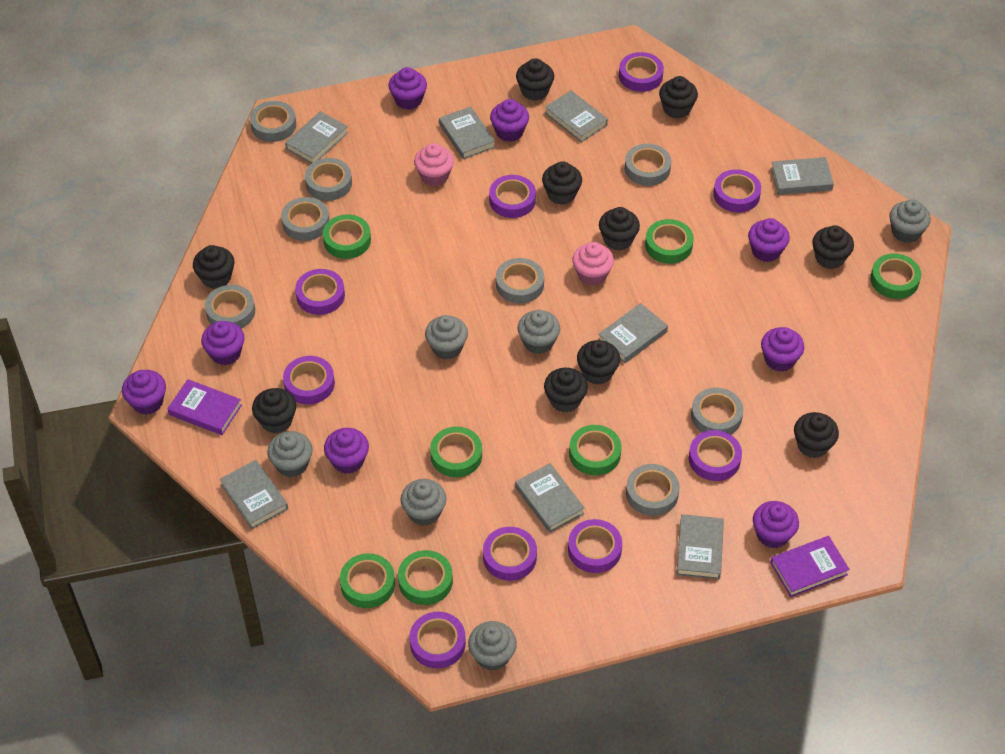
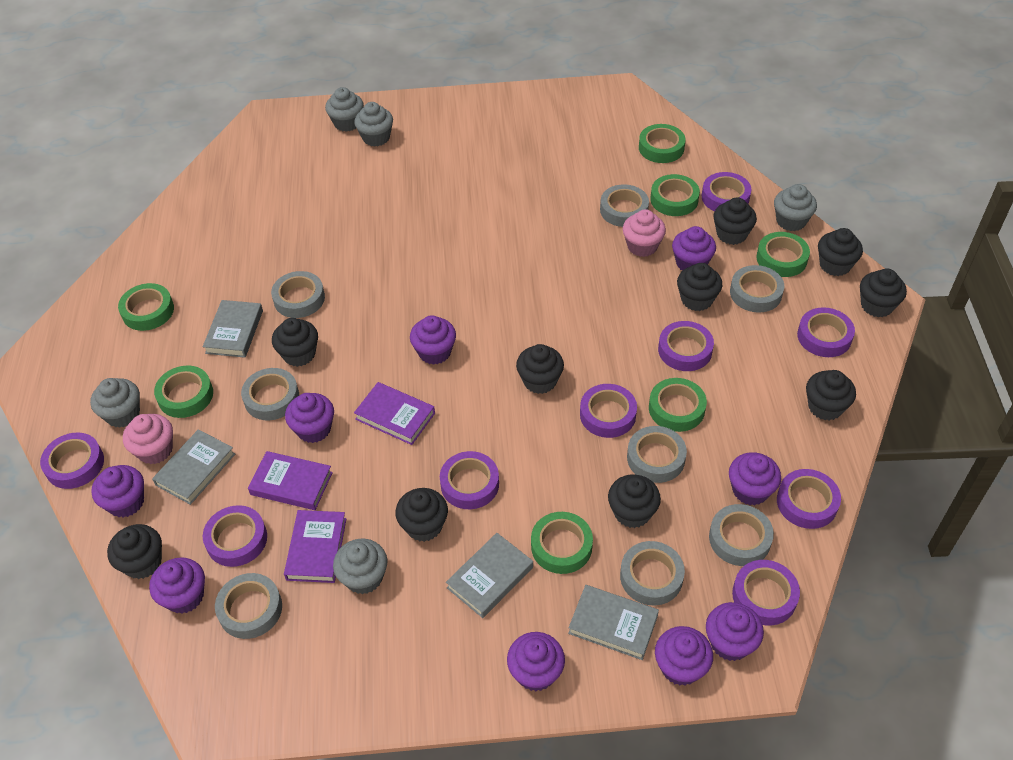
grey book: 8 -> 4
grey cupcake: 6 -> 5
purple book: 2 -> 3
purple cupcake: 8 -> 9

